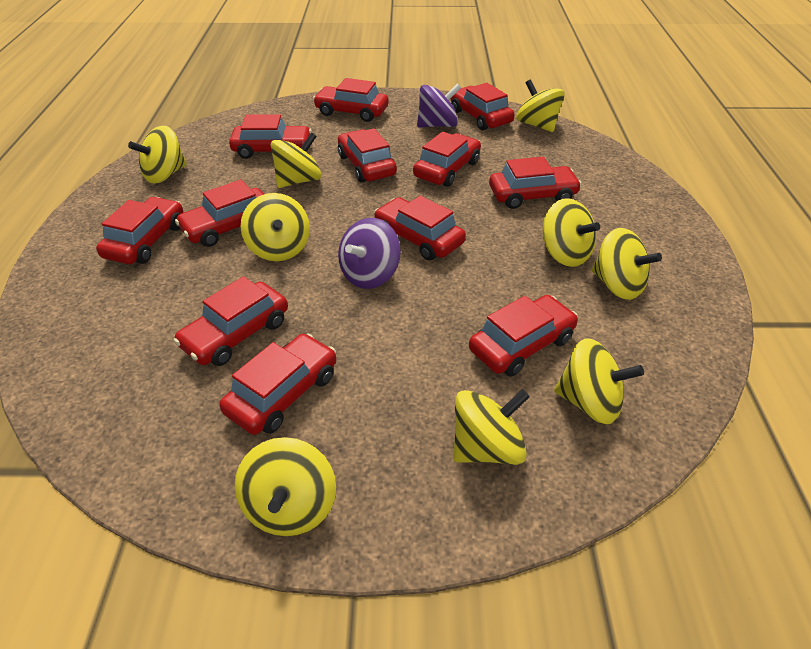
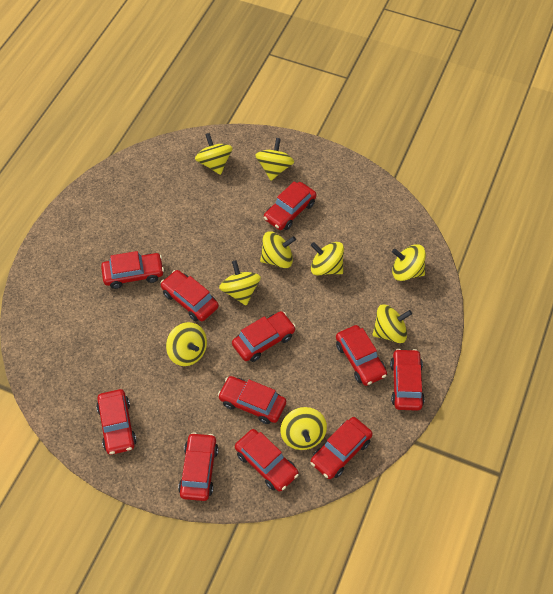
purple spinning top: 2 -> 0
red car: 12 -> 11

